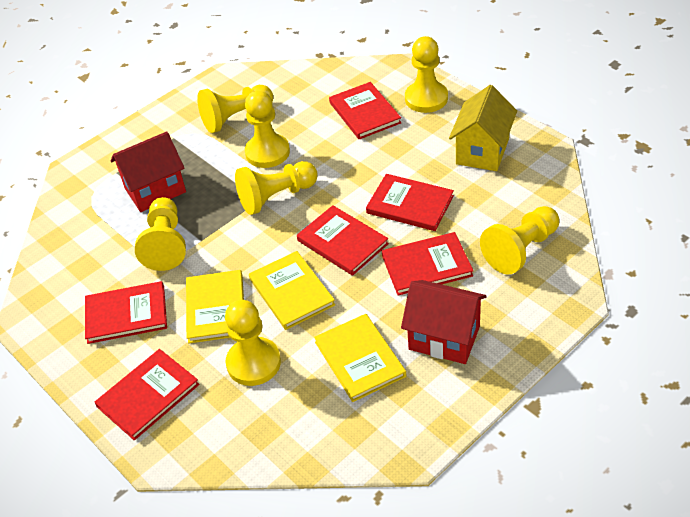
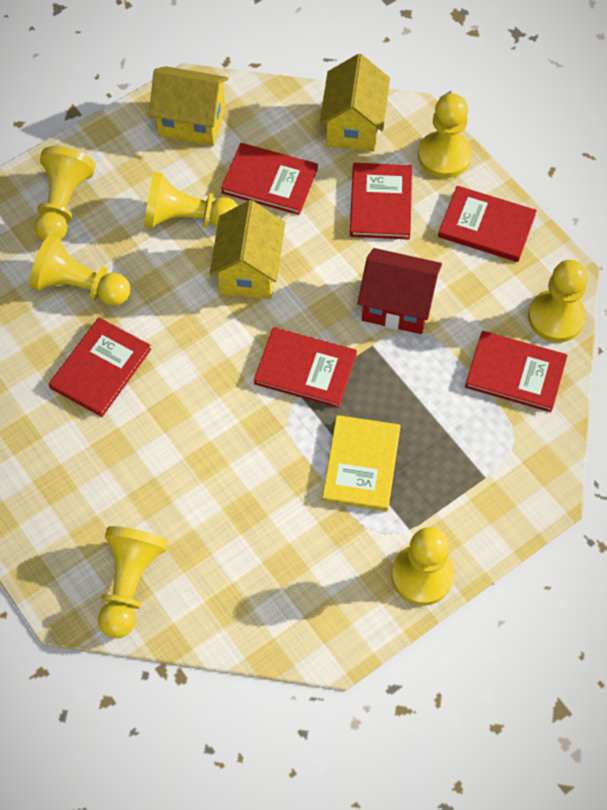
red house: 2 -> 1
yellow book: 3 -> 1
yellow house: 1 -> 3

